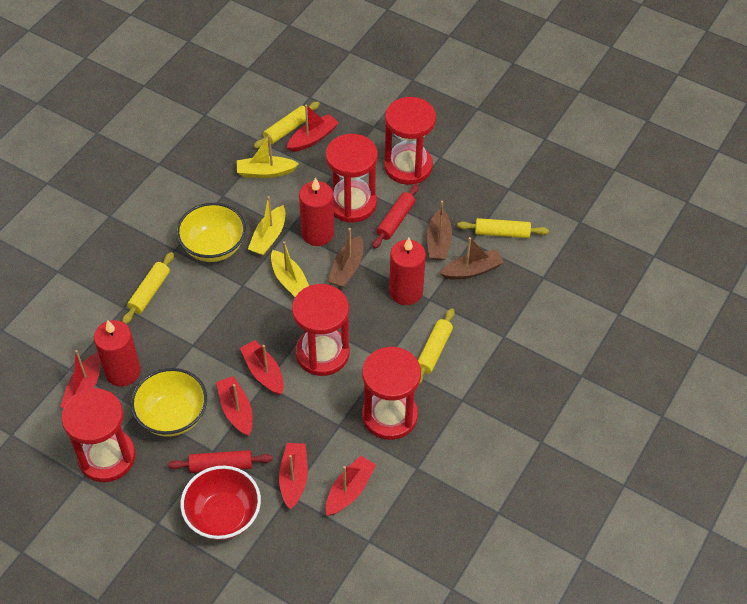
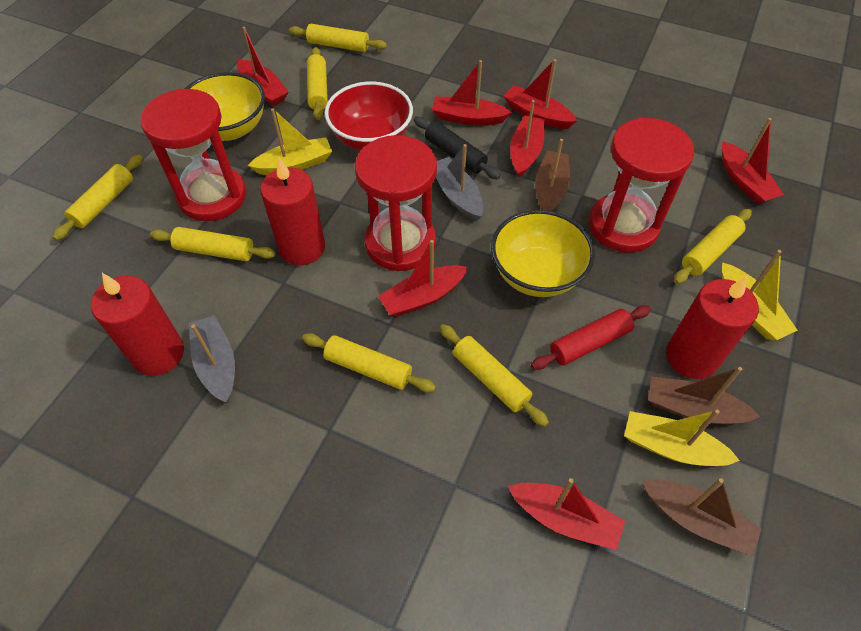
black rolling pin: 0 -> 1
grey boat: 0 -> 2
red boat: 6 -> 7
red hourglass: 5 -> 3
red rolling pin: 2 -> 1
yellow rolling pin: 4 -> 7

